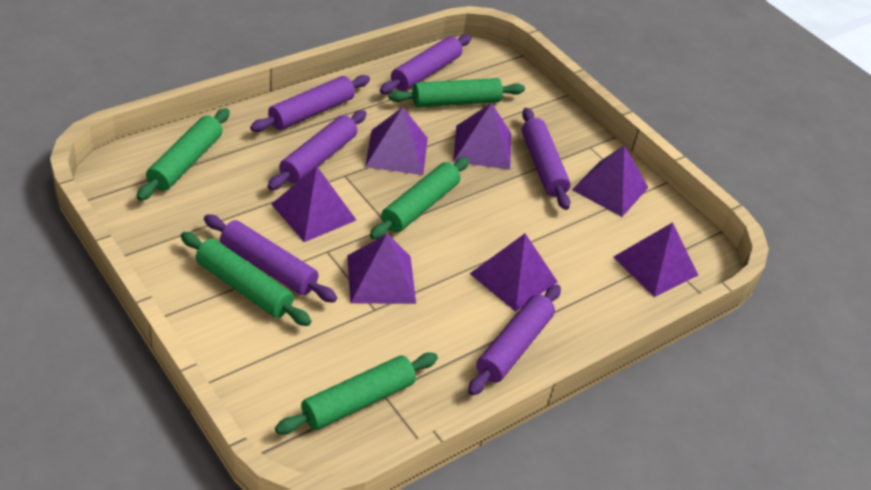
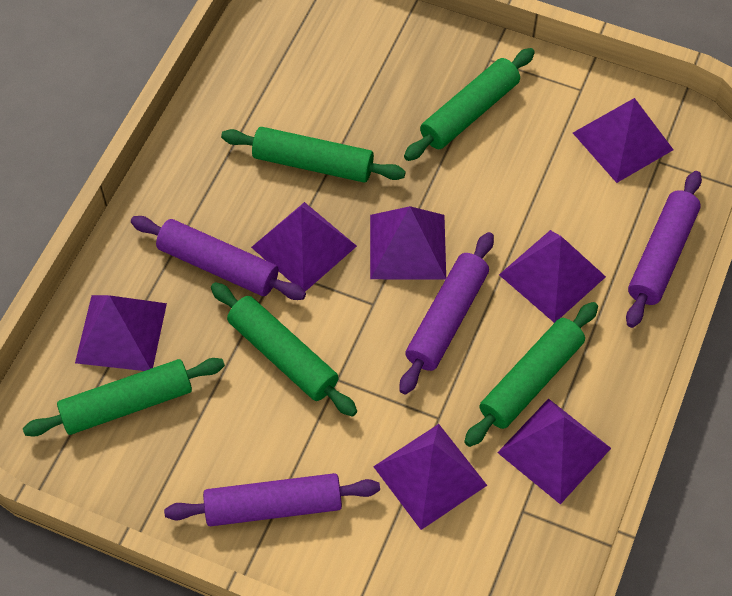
purple rolling pin: 6 -> 4

